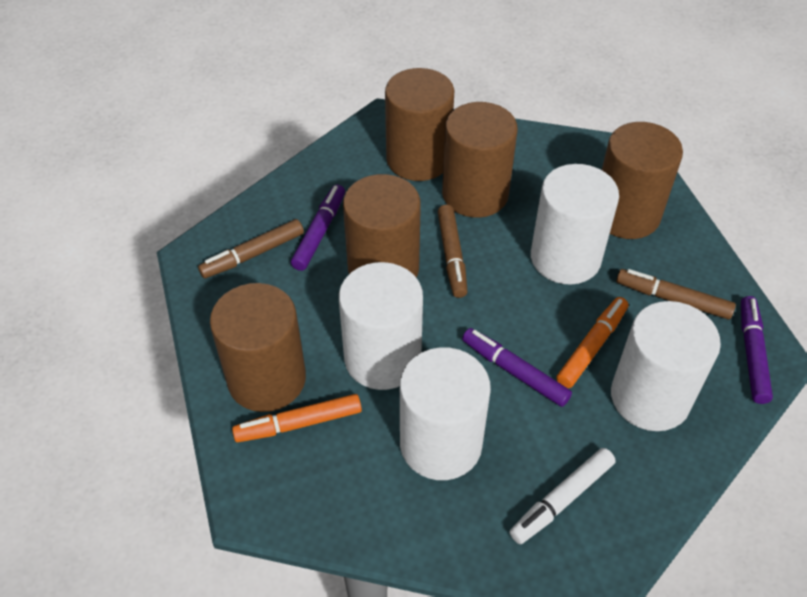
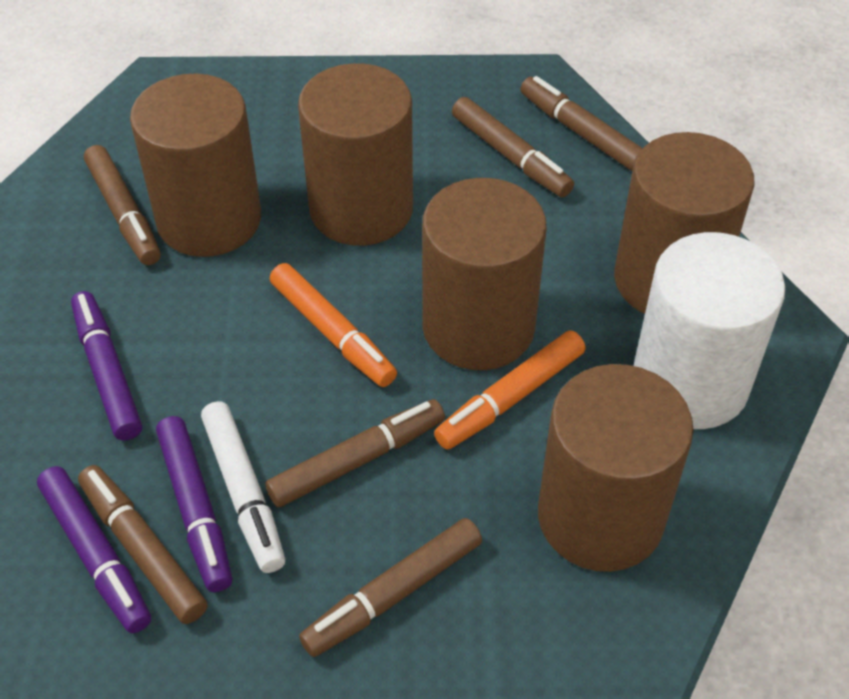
brown marker: 3 -> 6
white cylinder: 4 -> 1

